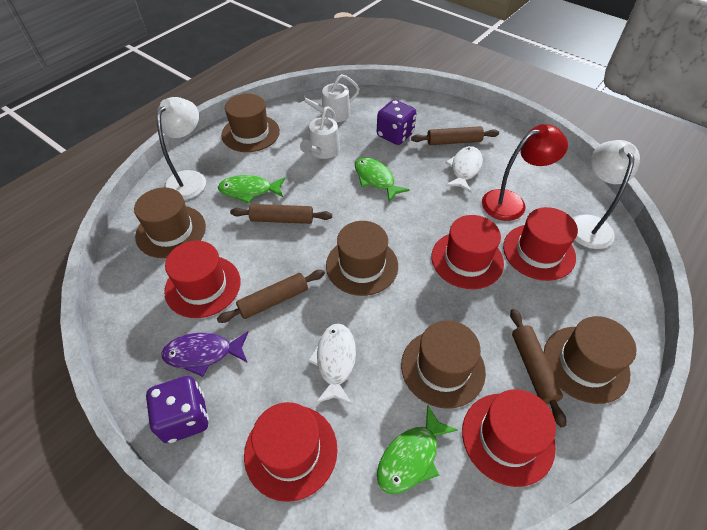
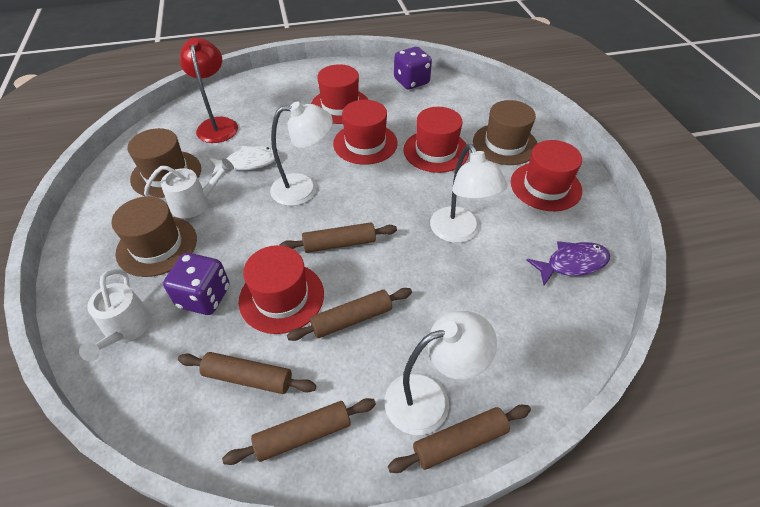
brown hat: 5 -> 3
brown rolling pin: 4 -> 5
green fish: 3 -> 0
white fish: 2 -> 1
white lamp: 2 -> 3

